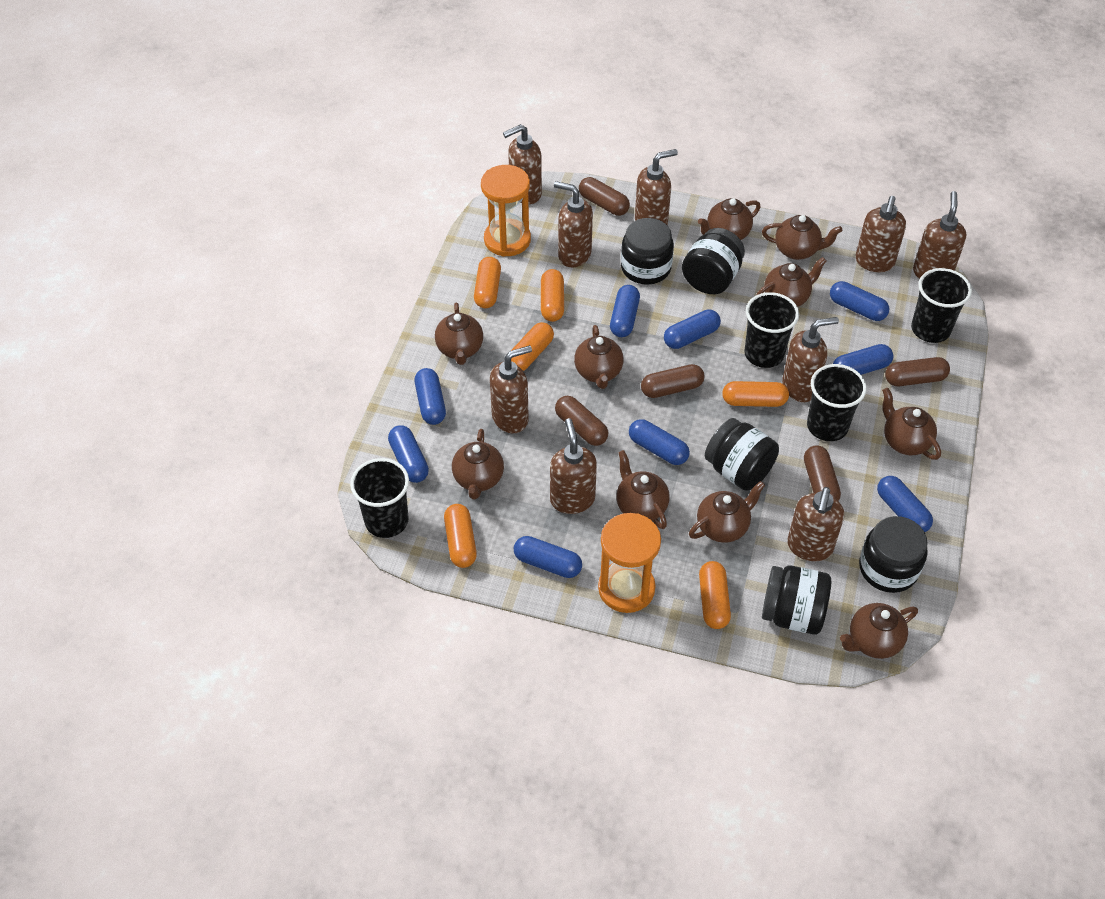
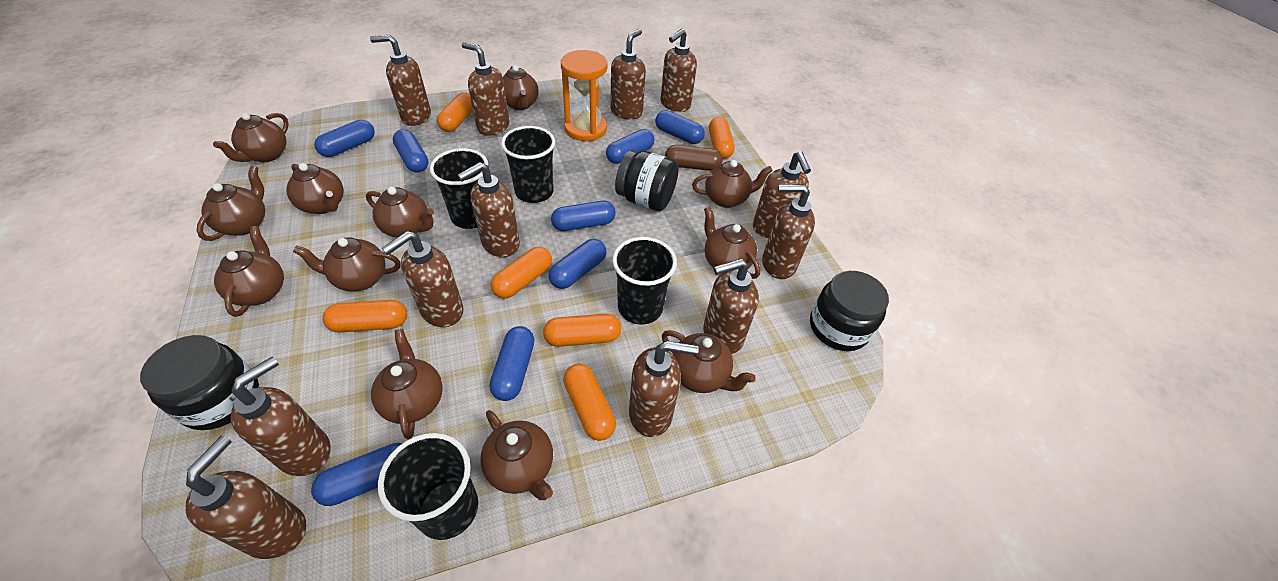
black jar: 5 -> 3
blue capsule: 9 -> 8
brown capsule: 5 -> 1
brown soap dispenser: 9 -> 12
brown teapot: 10 -> 12
orange hourglass: 2 -> 1

